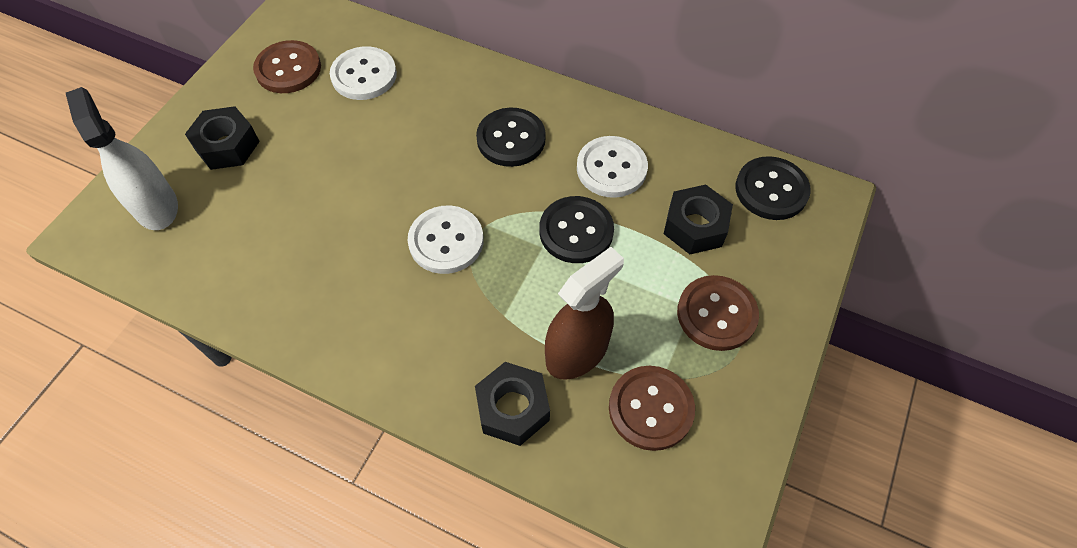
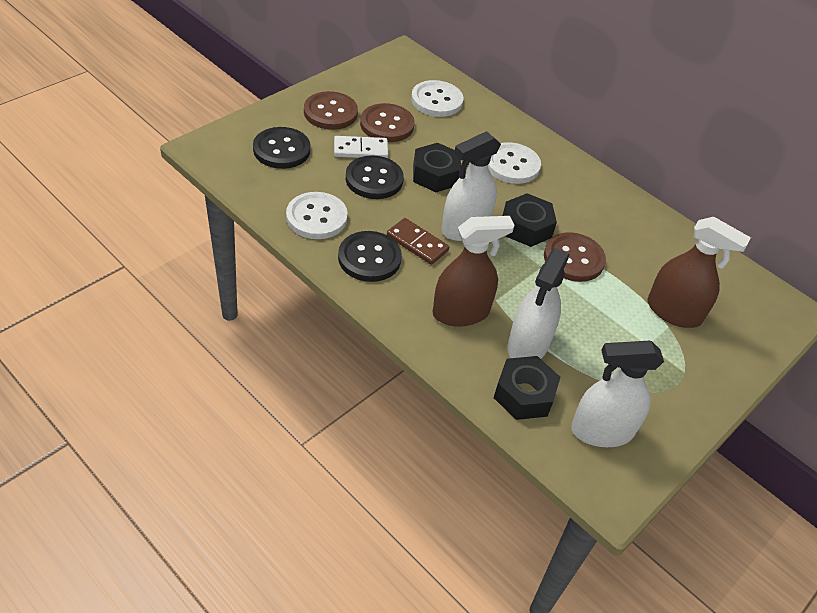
brown domino: 0 -> 1
brown spray bottle: 1 -> 2
white domino: 0 -> 1
white spray bottle: 1 -> 3

